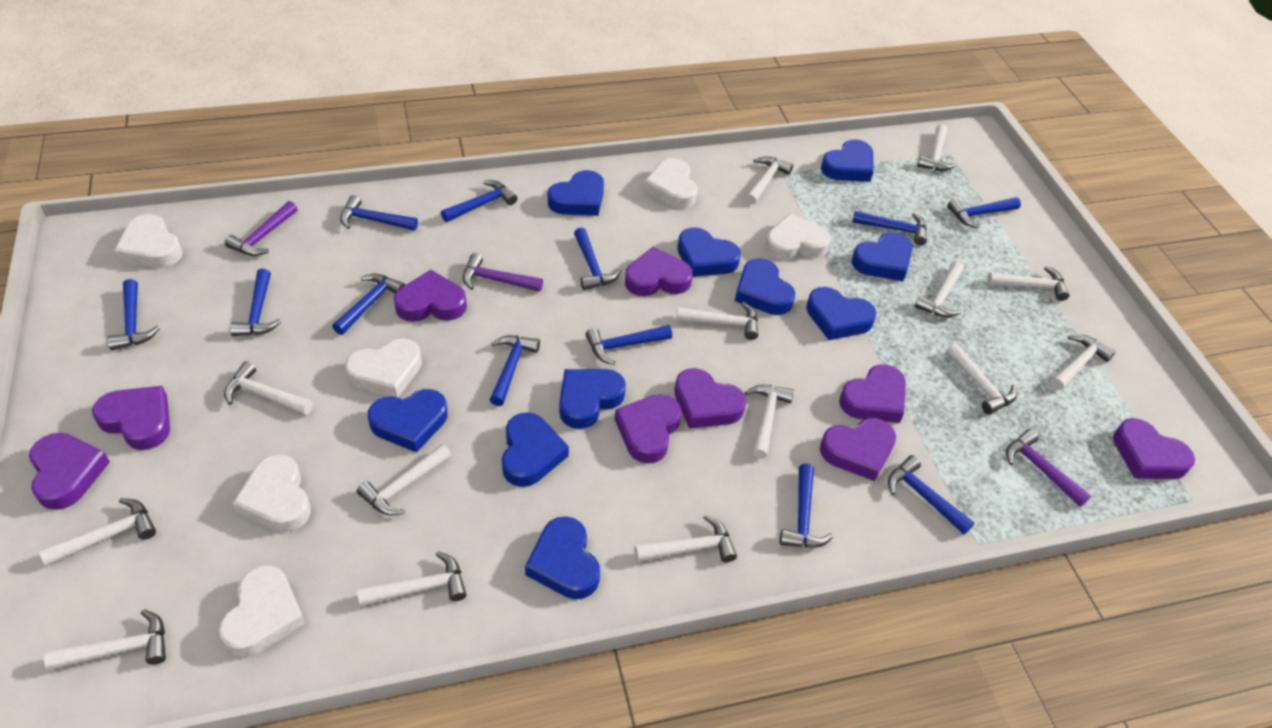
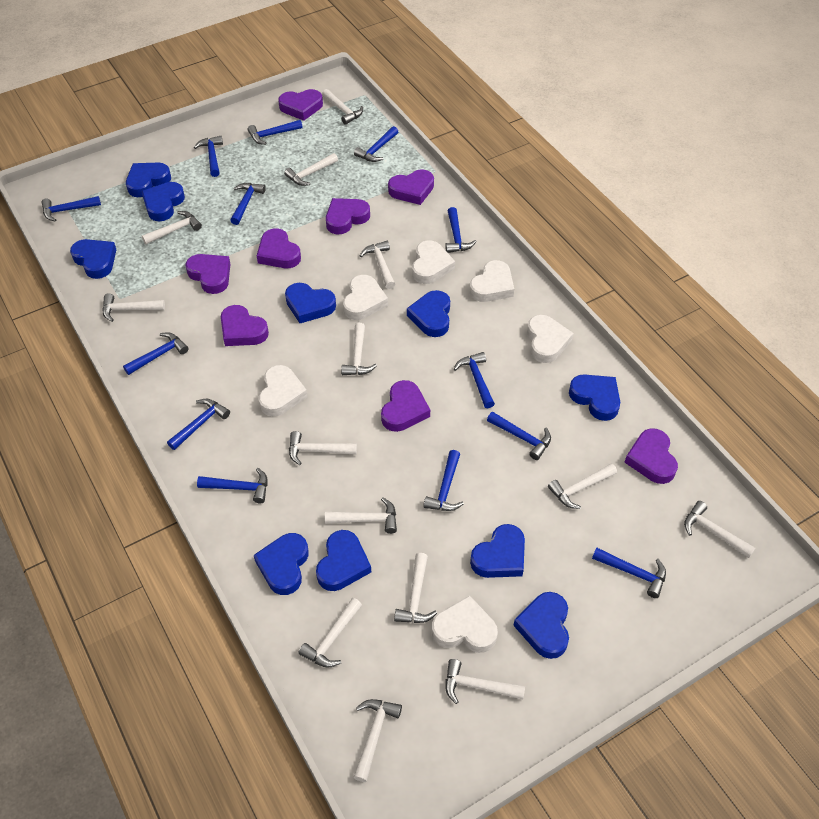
blue hammer: 12 -> 13
purple hammer: 3 -> 0
purple heart: 9 -> 8

